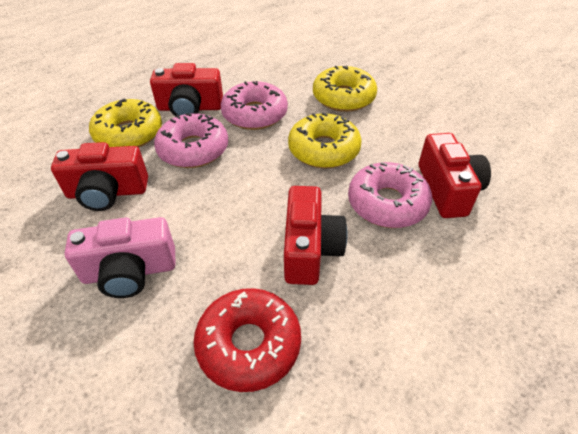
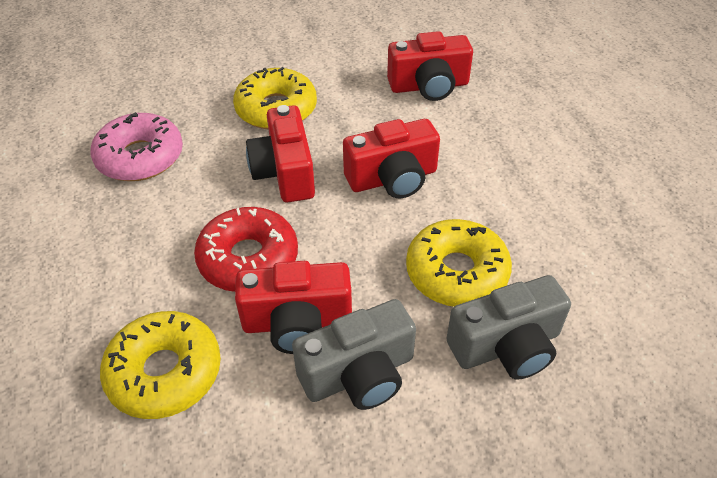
grey camera: 0 -> 2
pink camera: 1 -> 0
pink donut: 3 -> 1

